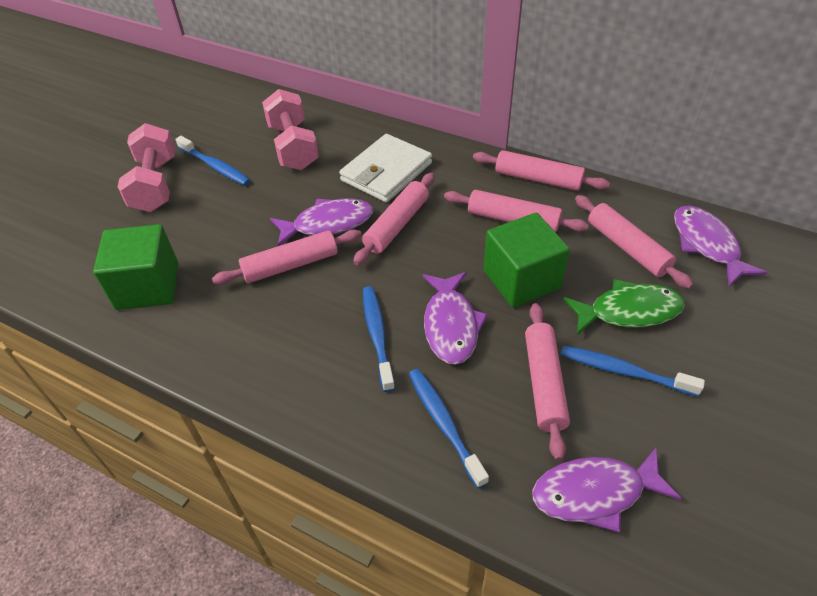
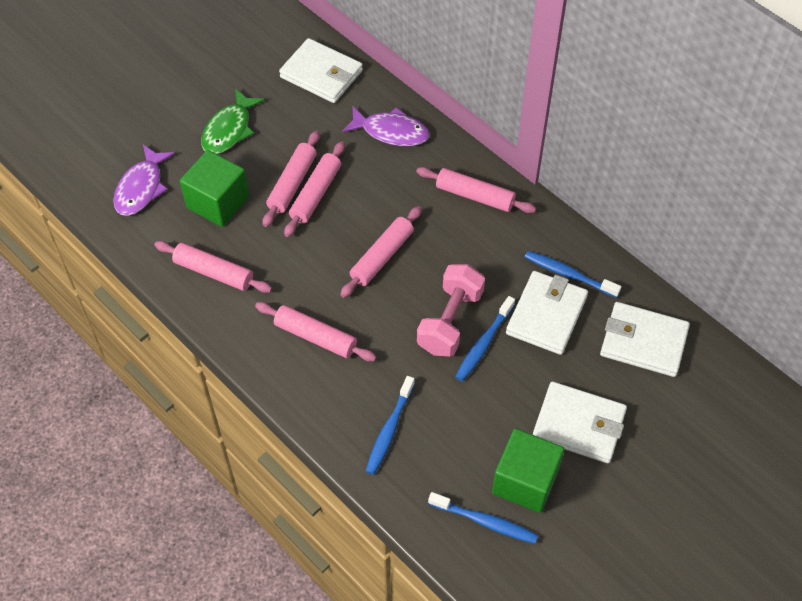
pink dumbbell: 2 -> 1
purple fish: 4 -> 2
white wallet: 1 -> 4

